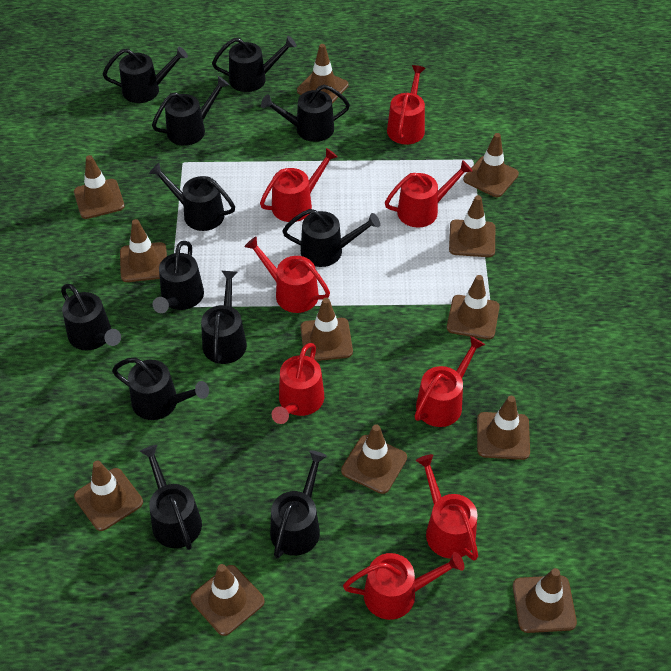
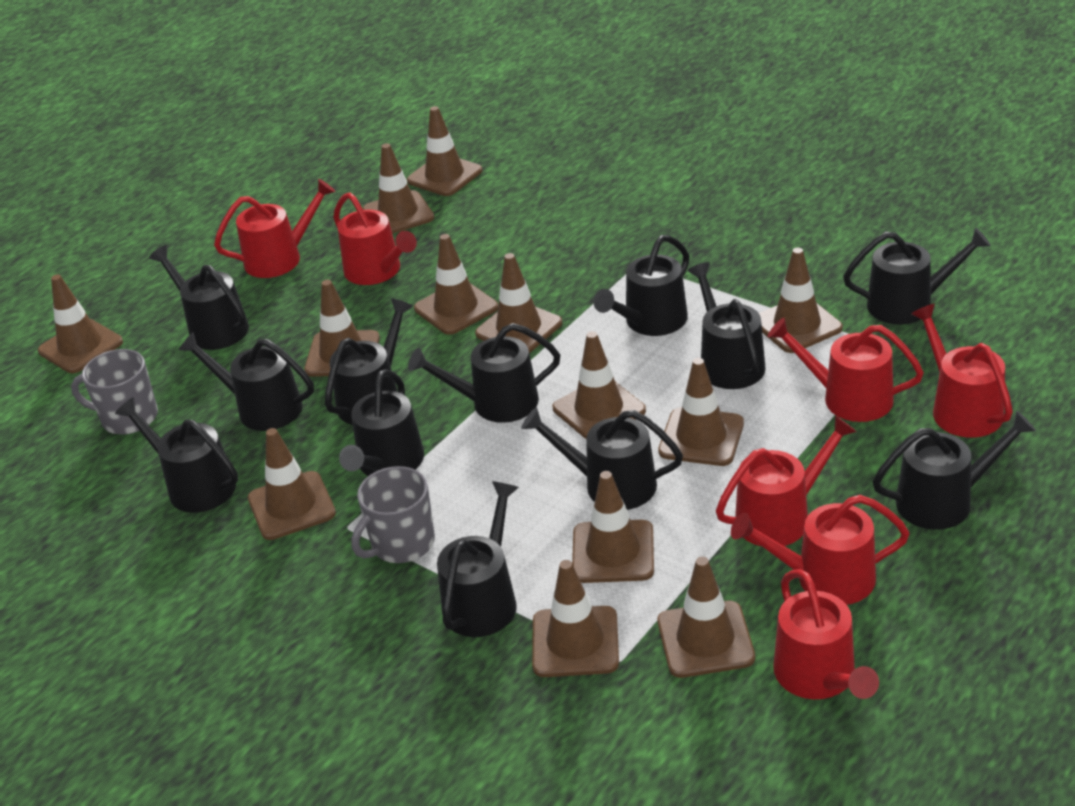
brown traffic cone: 12 -> 13
grey mug: 0 -> 2
red watering can: 8 -> 7

